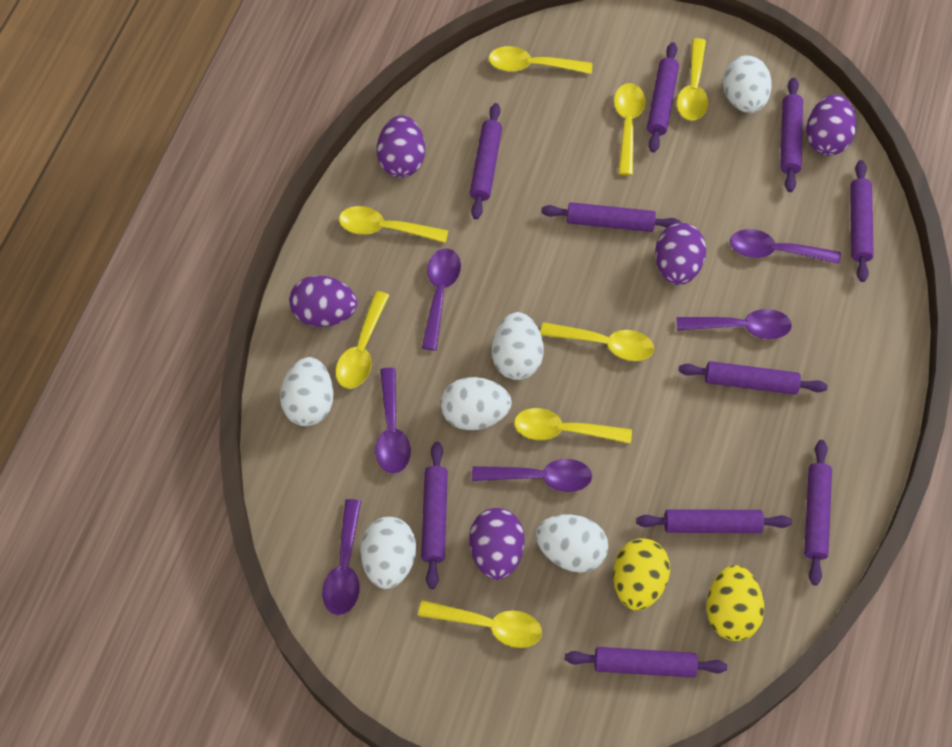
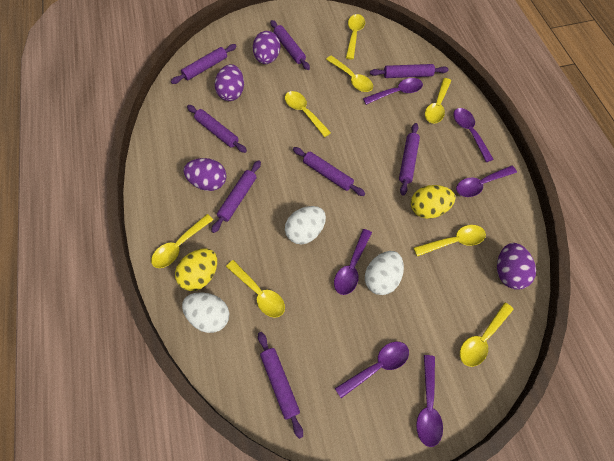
purple egg: 5 -> 4
purple rolling pin: 10 -> 8
white egg: 6 -> 3

